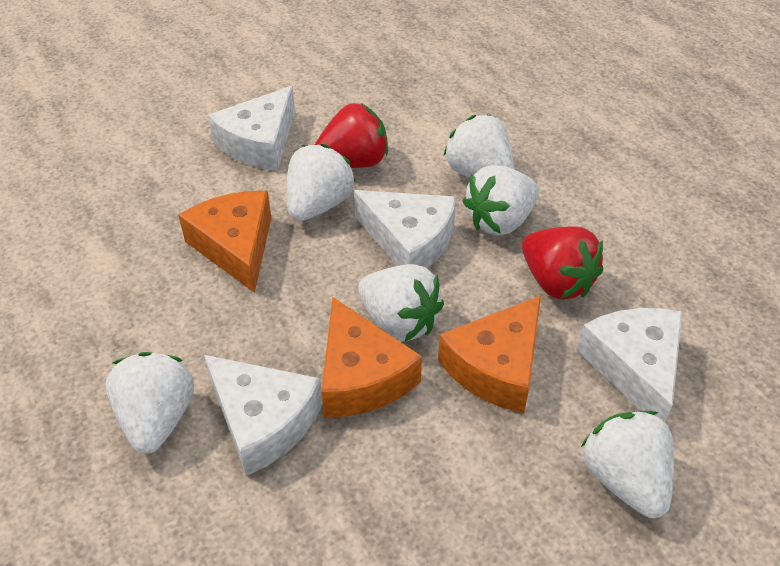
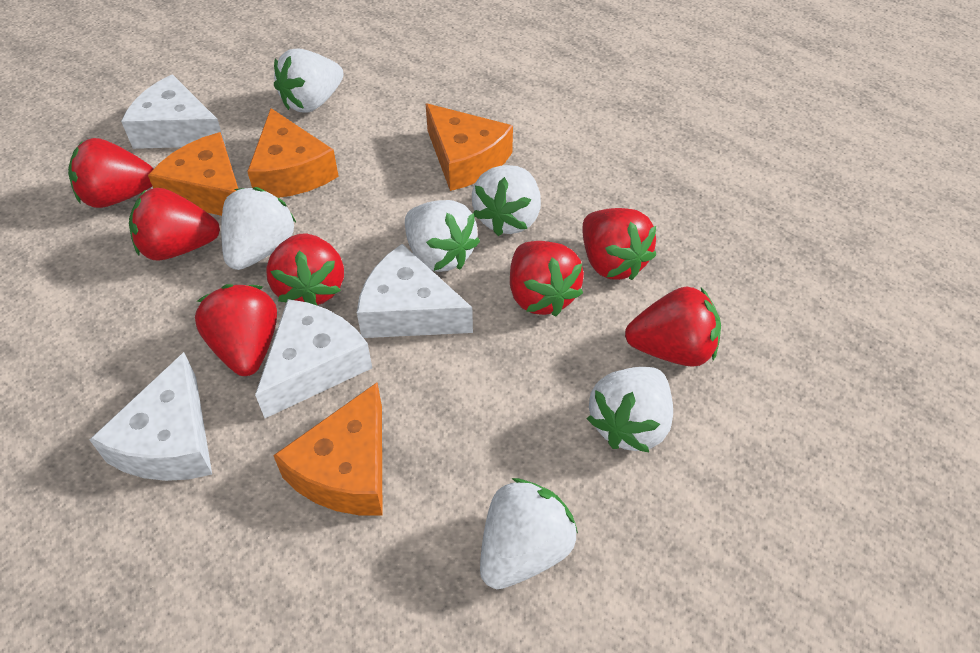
orange cheese: 3 -> 4
red strawberry: 2 -> 7

